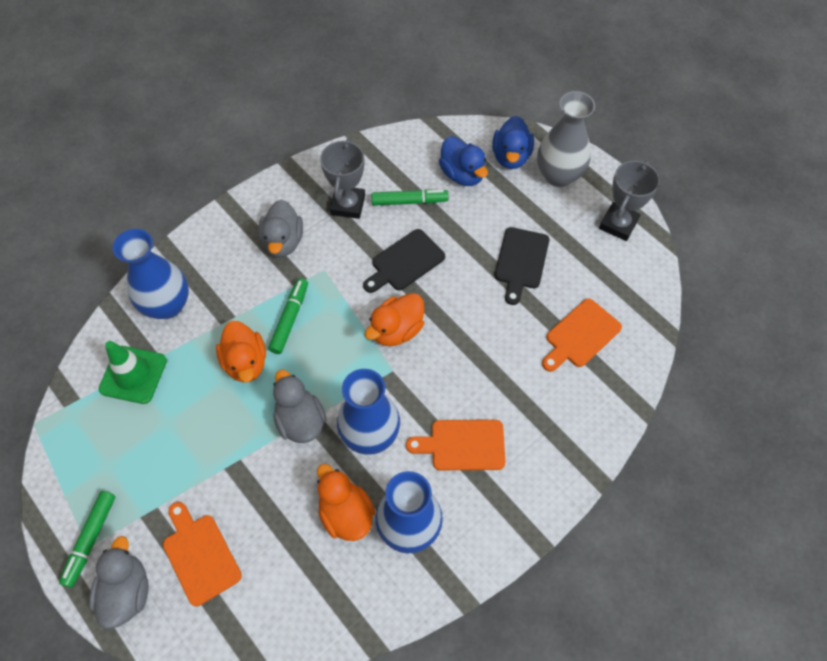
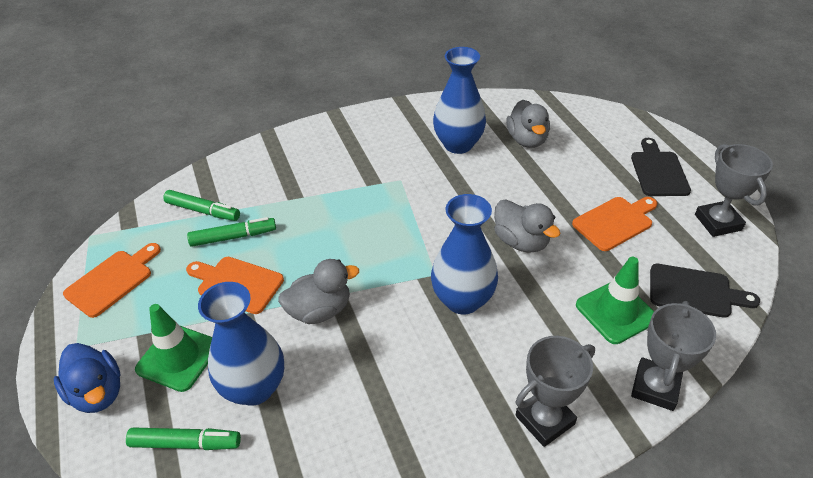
blue duck: 2 -> 1
green traffic cone: 1 -> 2
grey trophy: 2 -> 3
grey vase: 1 -> 0
orange duck: 3 -> 0

